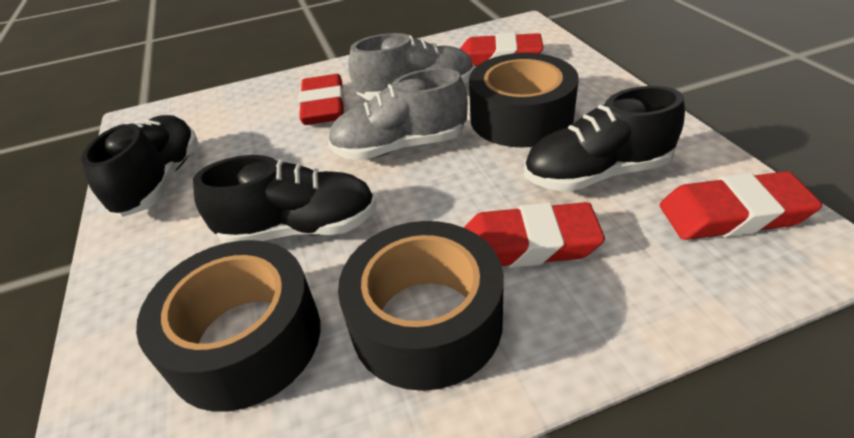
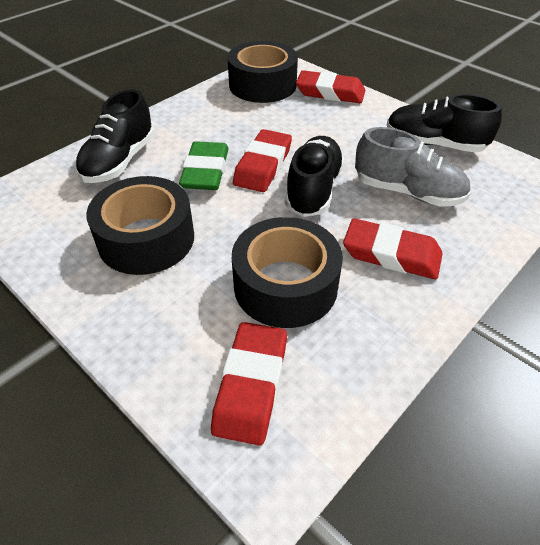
green eraser: 0 -> 1
grey shoe: 2 -> 1

